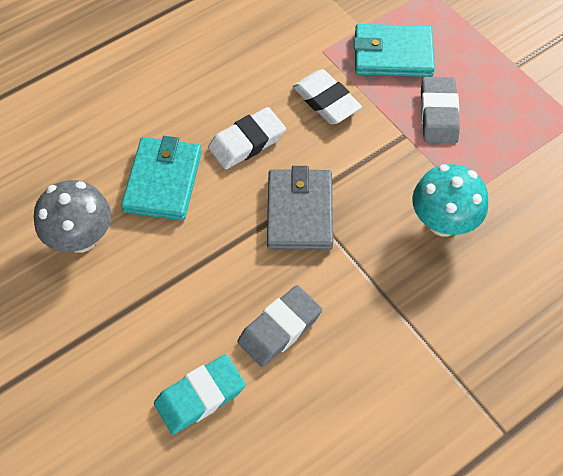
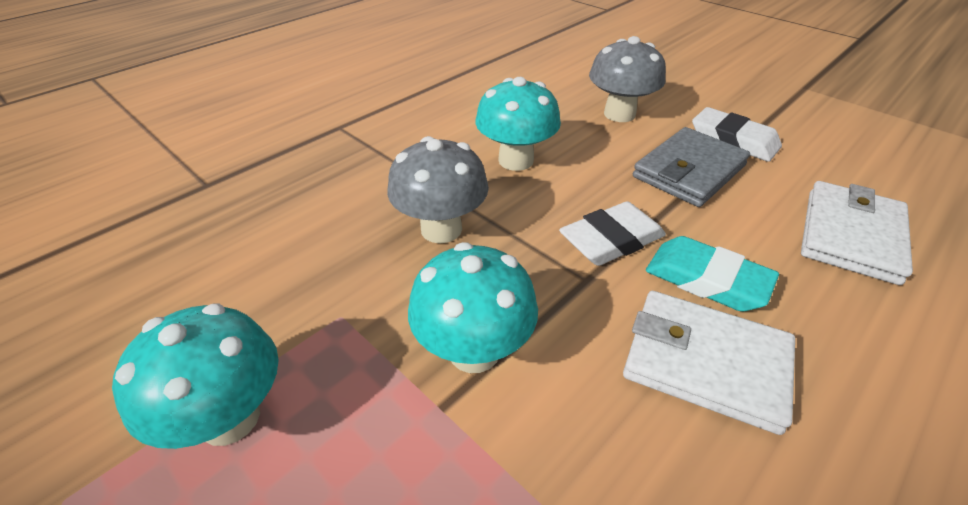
grey eraser: 2 -> 0
grey mushroom: 1 -> 2
turquoise mushroom: 1 -> 3
turquoise wallet: 2 -> 0
white wallet: 0 -> 2

